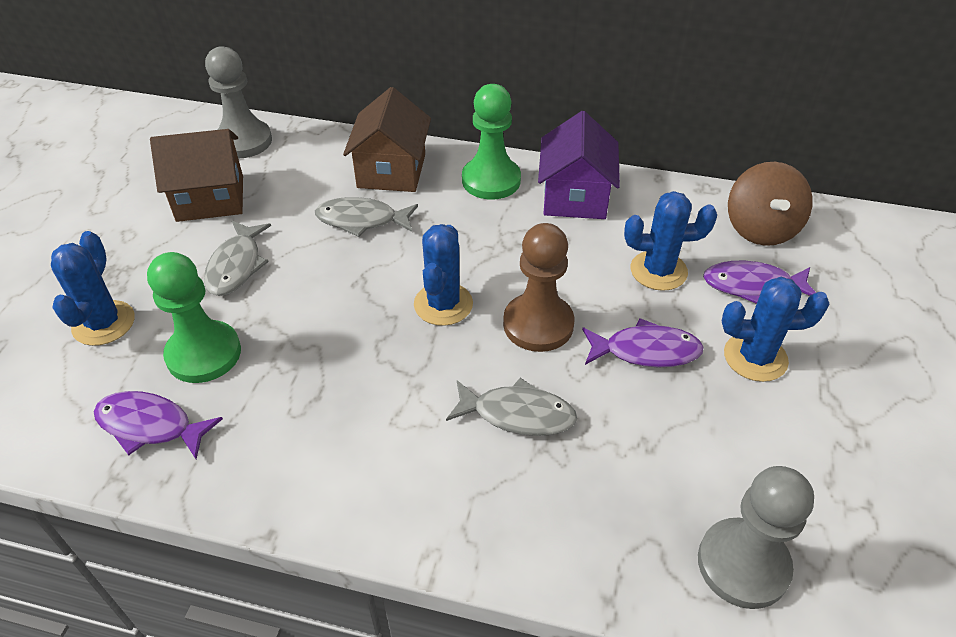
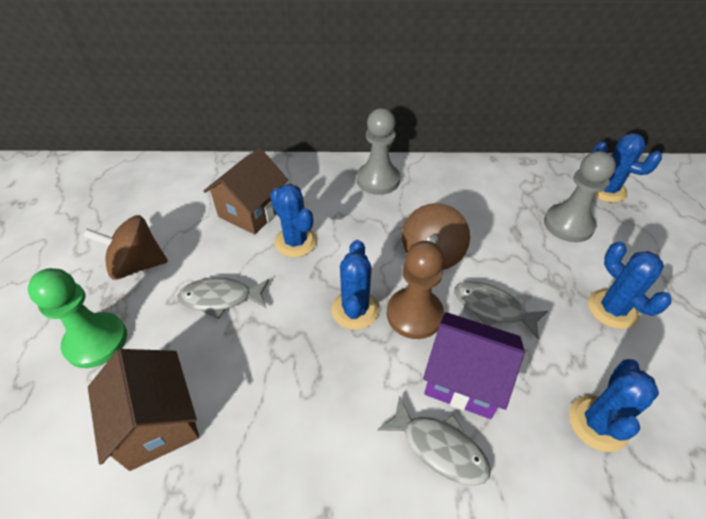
blue cactus: 4 -> 5
brown spinning top: 1 -> 2
green pawn: 2 -> 1
purple fish: 3 -> 0

